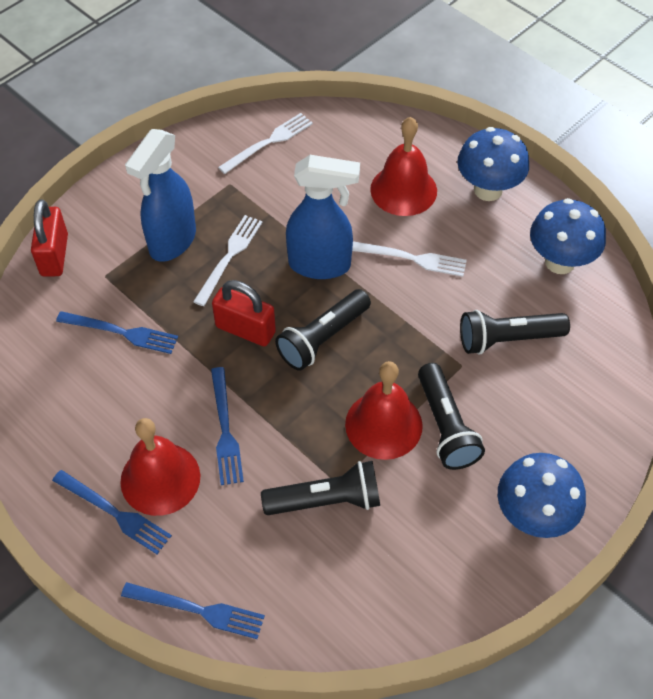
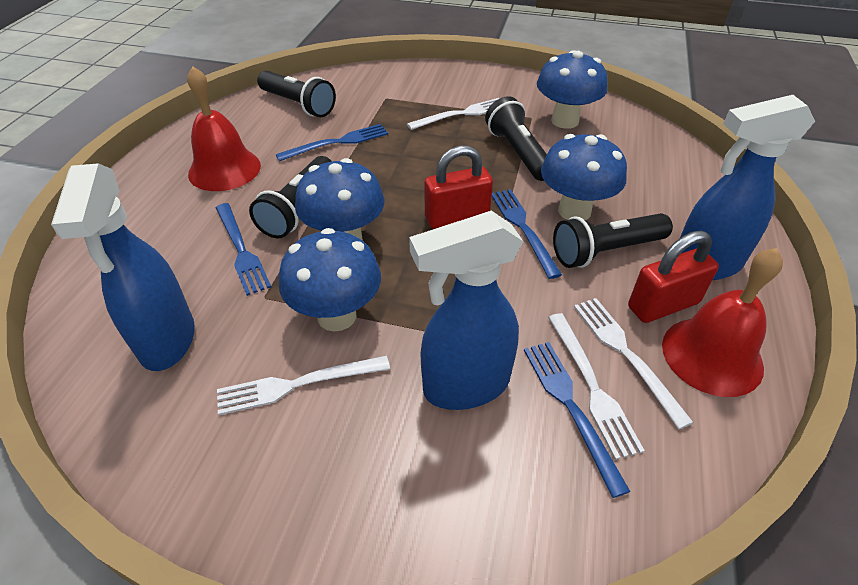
blue mushroom: 3 -> 4
blue spray bottle: 2 -> 3
red bell: 3 -> 2
white fork: 3 -> 4

